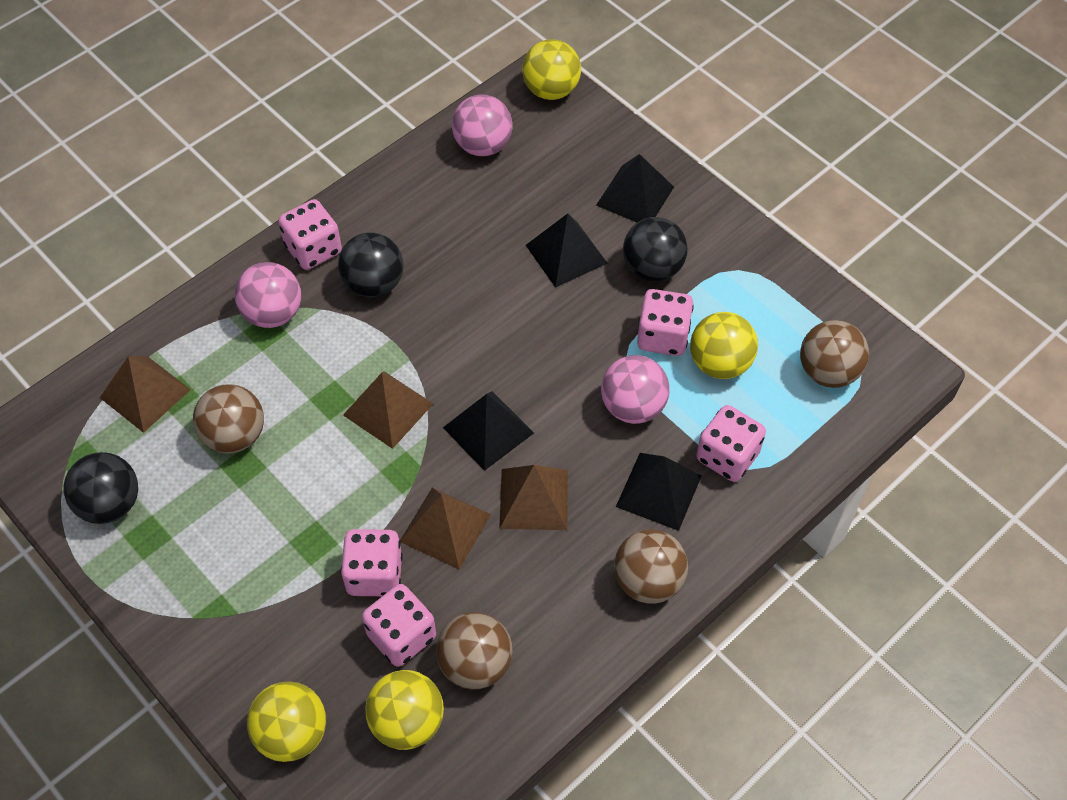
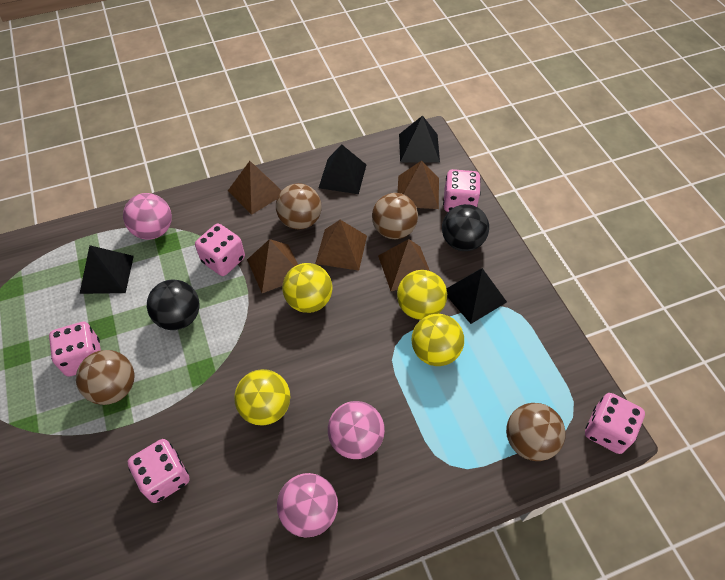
black ball: 3 -> 2
brown pyramid: 4 -> 5

